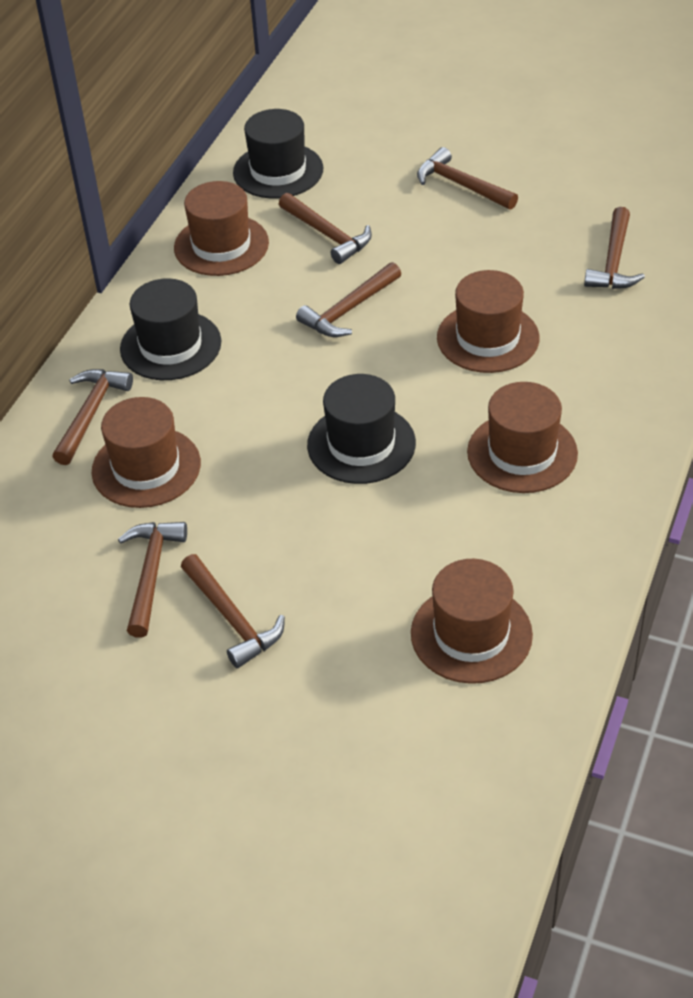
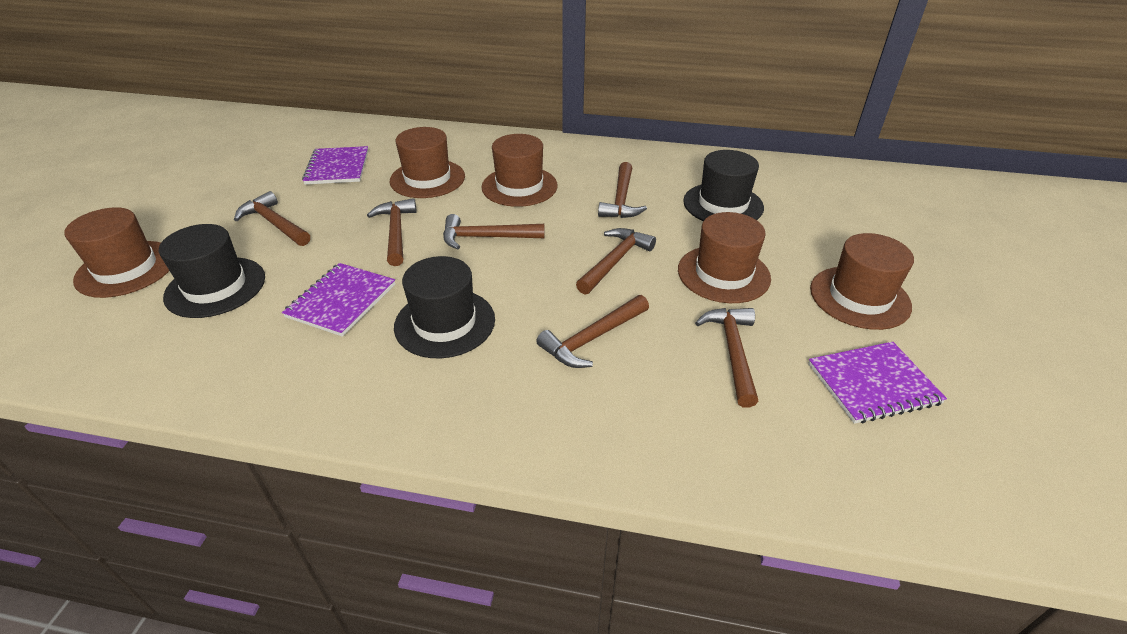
purple notebook: 0 -> 3

